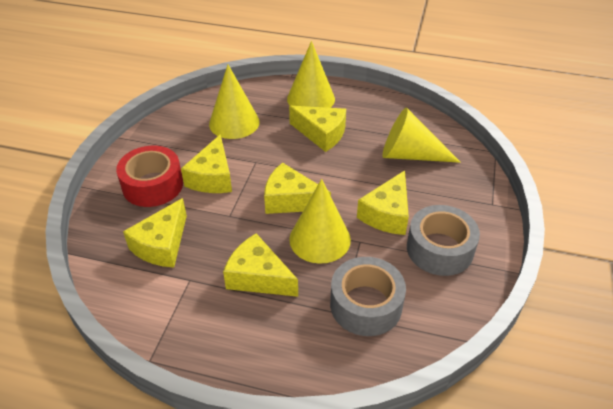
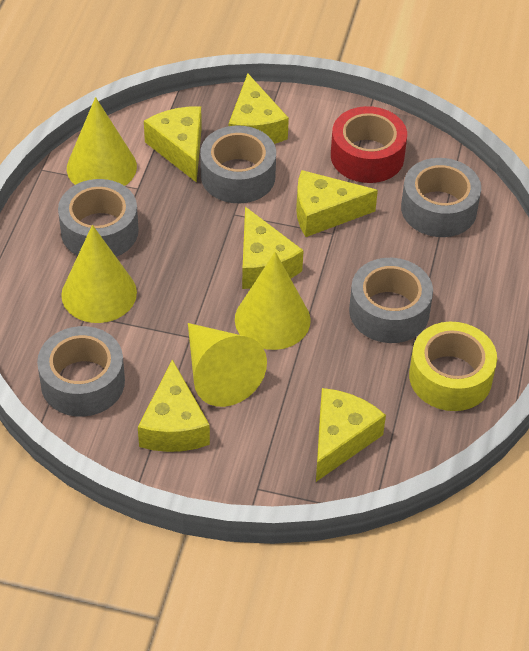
grey tape: 2 -> 5
yellow tape: 0 -> 1

